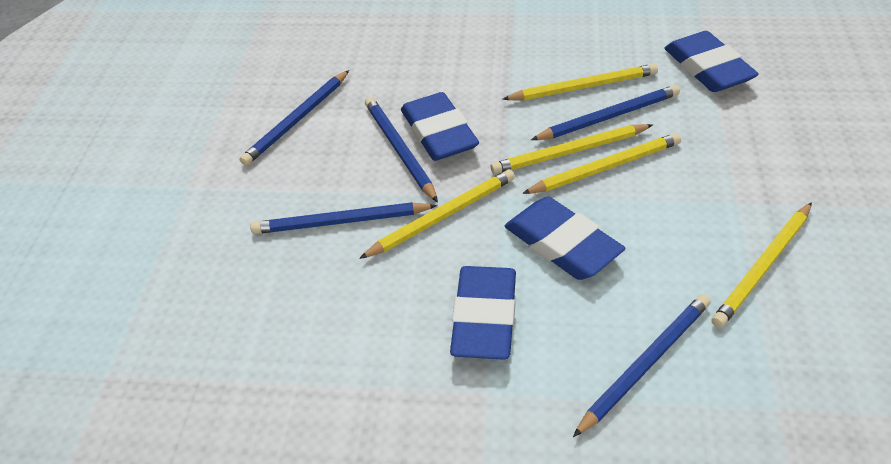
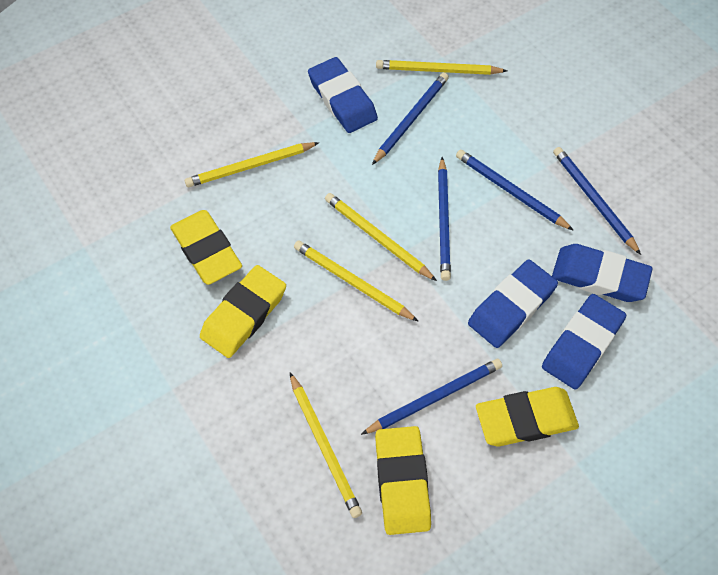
yellow eraser: 0 -> 4

